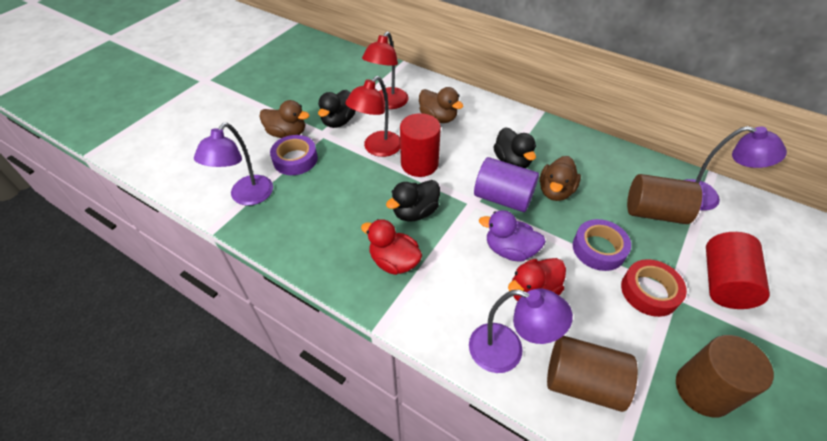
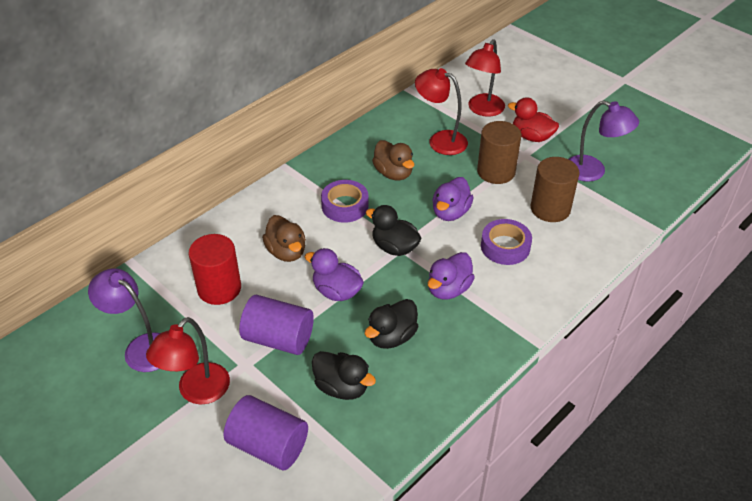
brown cylinder: 3 -> 2
brown duck: 3 -> 2
purple cylinder: 1 -> 2
purple duck: 1 -> 3
purple lamp: 3 -> 2
red cylinder: 2 -> 1
red duck: 2 -> 1
red lamp: 2 -> 3
red tape: 1 -> 0

